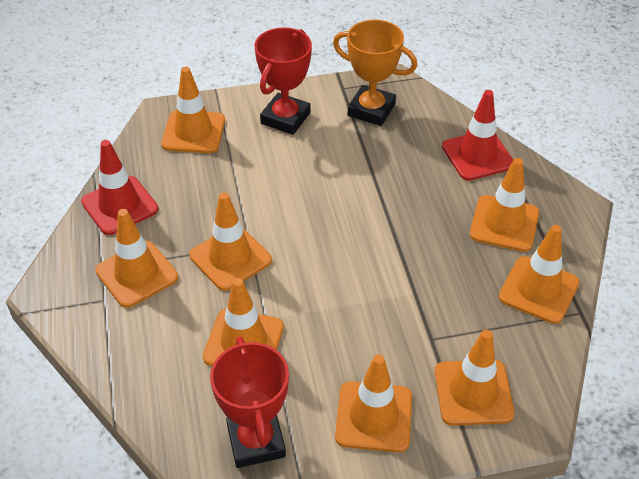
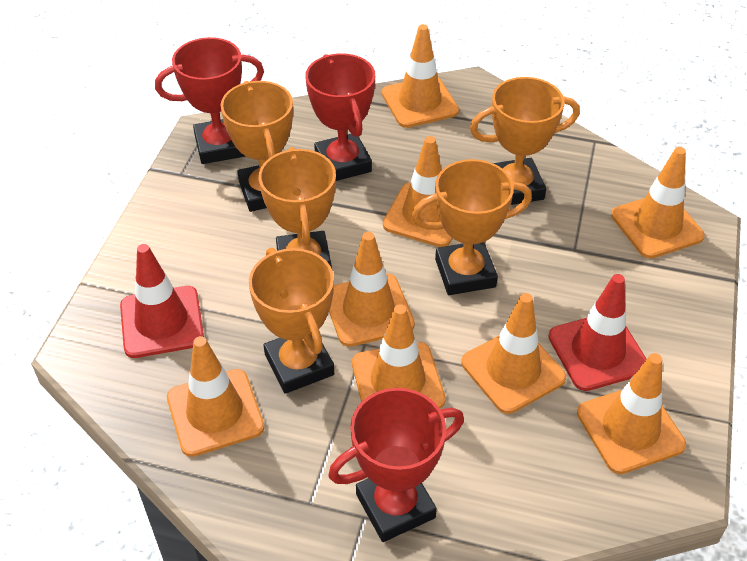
orange trophy: 1 -> 5
red trophy: 2 -> 3

